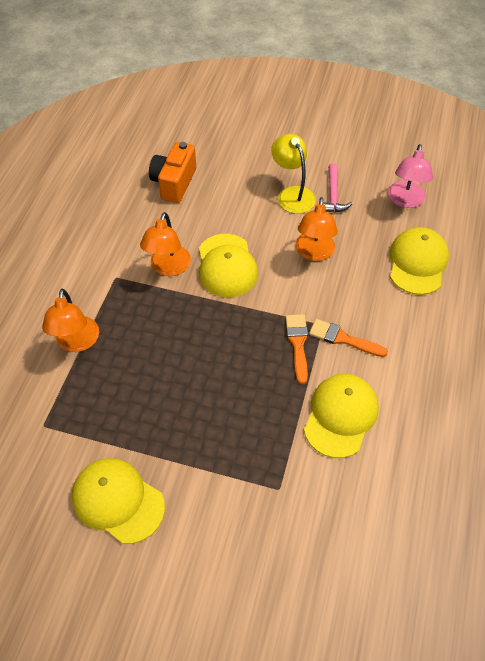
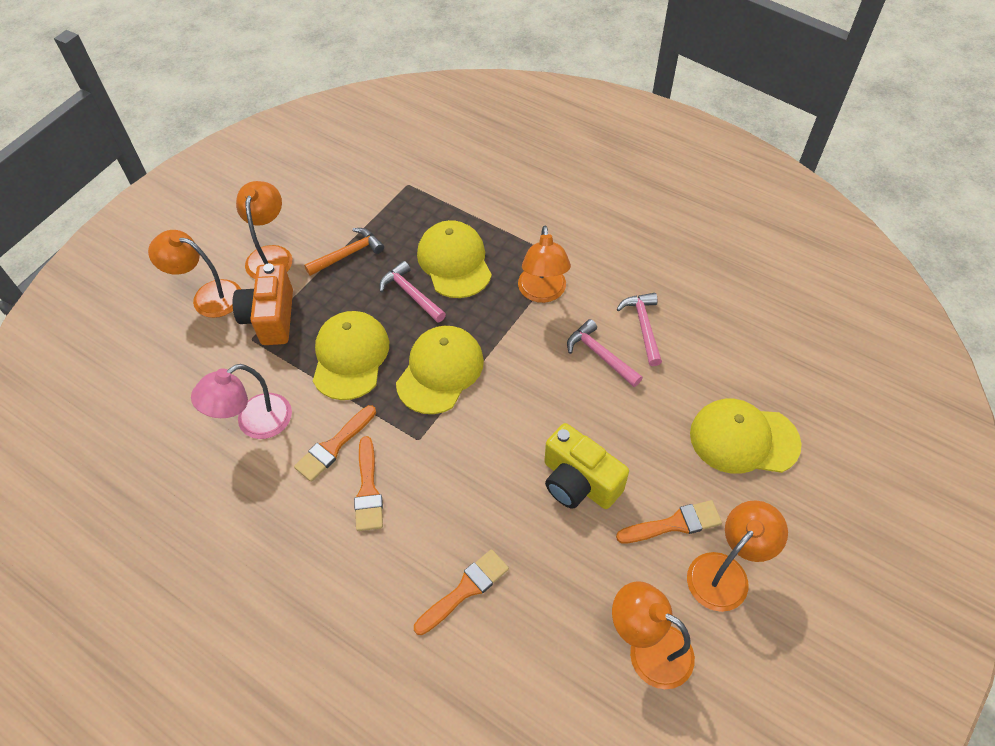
orange brush: 2 -> 4
orange hammer: 0 -> 1
orange lamp: 3 -> 5
pink hammer: 1 -> 3
yellow camera: 0 -> 1
yellow lamp: 1 -> 0

